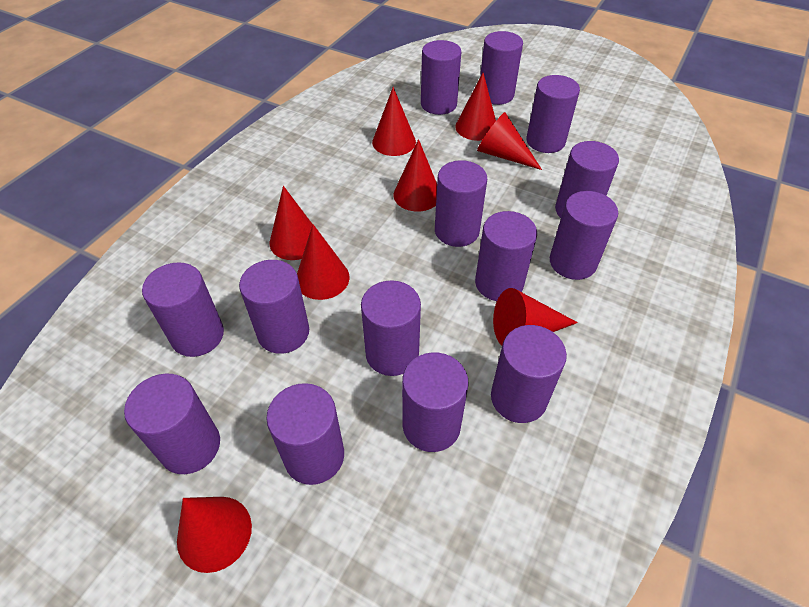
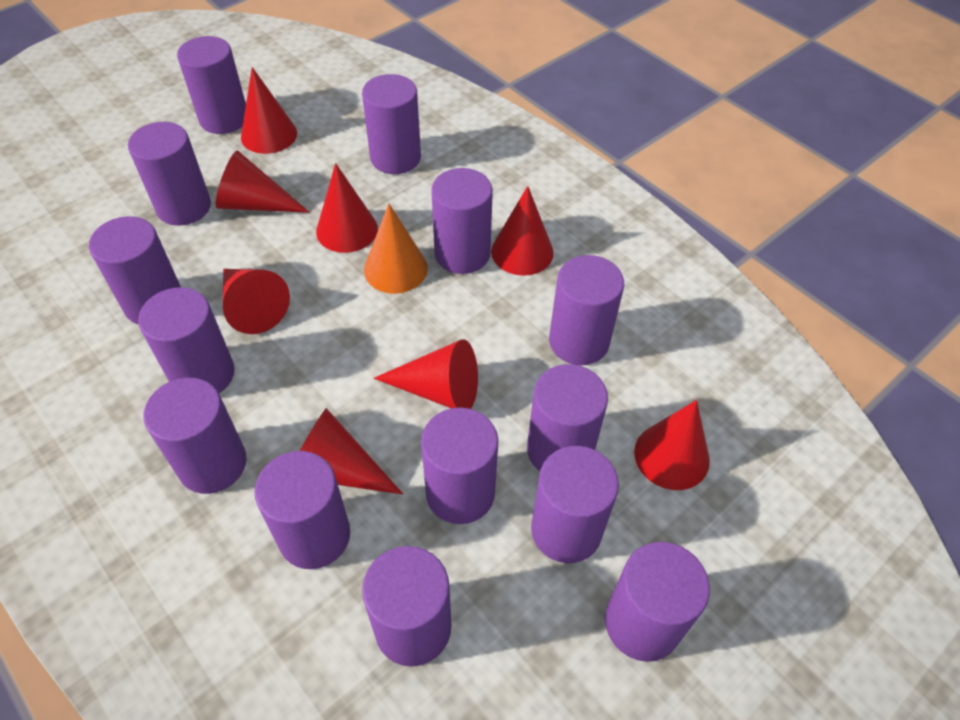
orange cone: 0 -> 1

